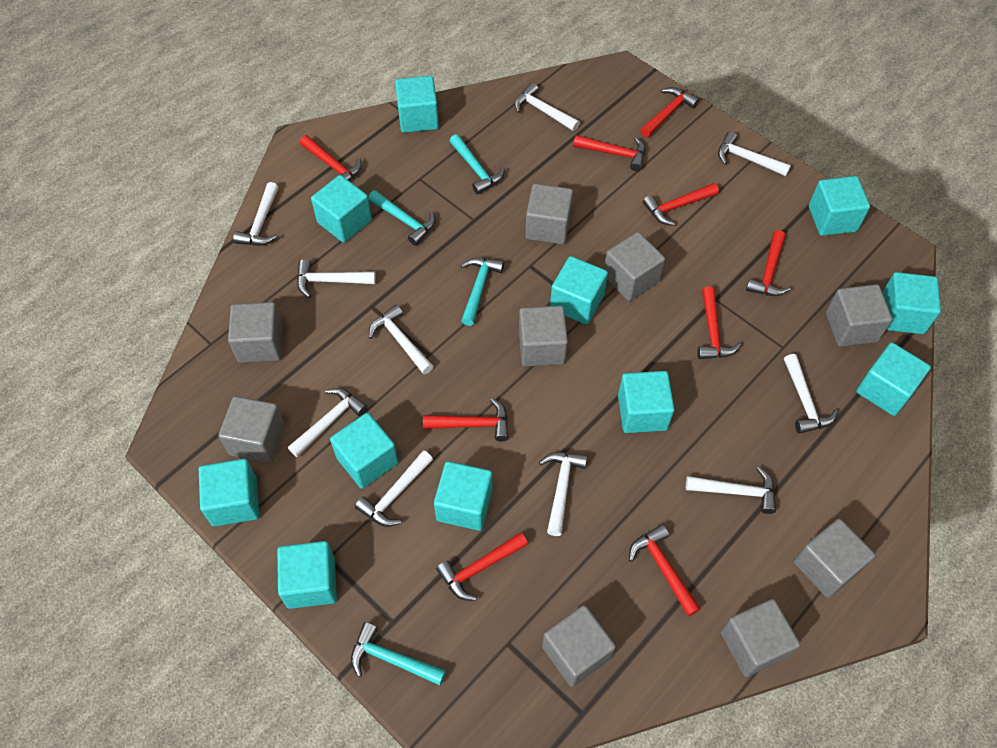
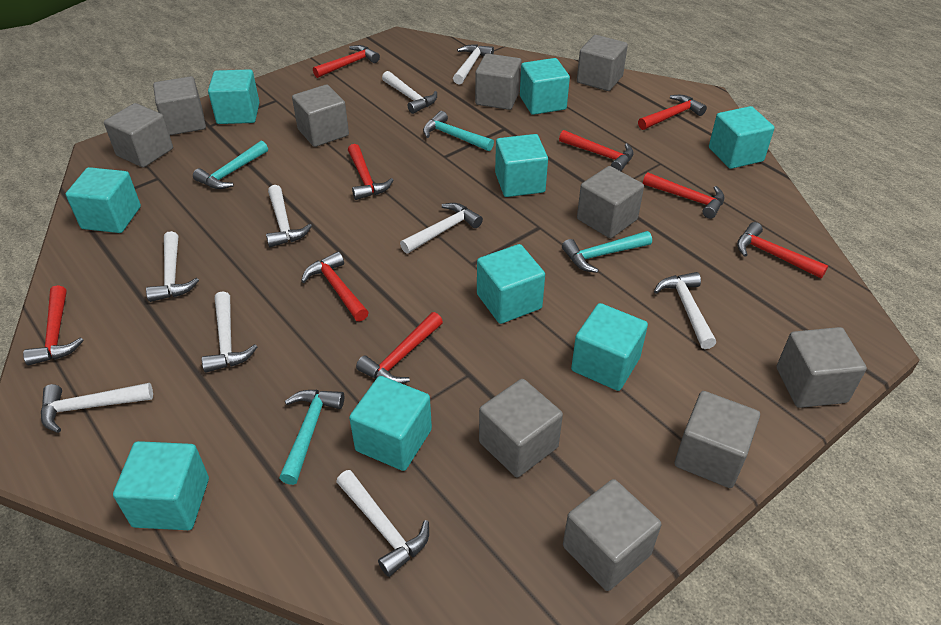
grey cube: 9 -> 10
turquoise cube: 11 -> 9
white hammer: 10 -> 9

